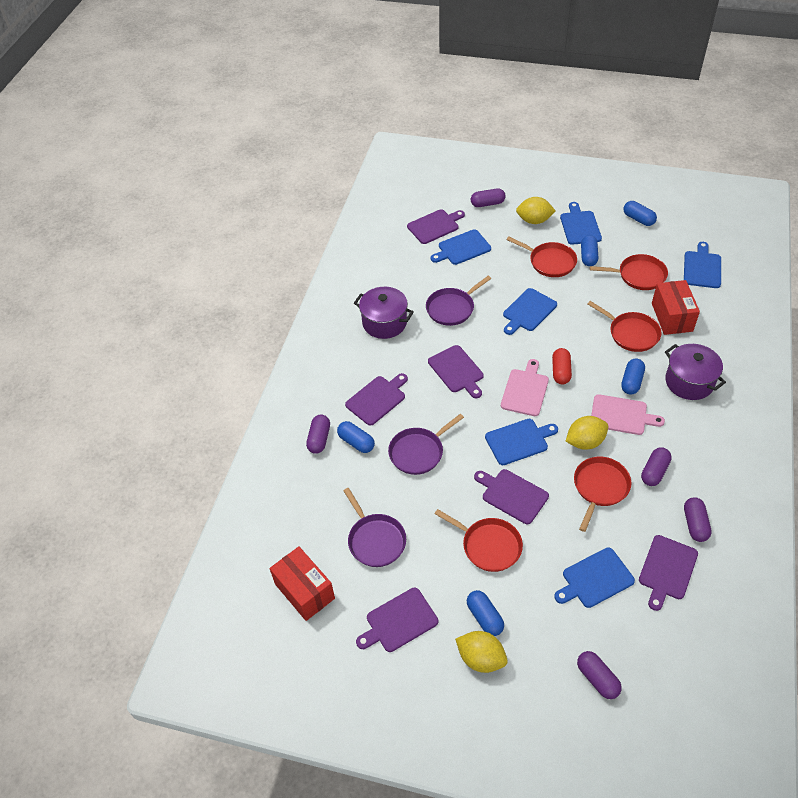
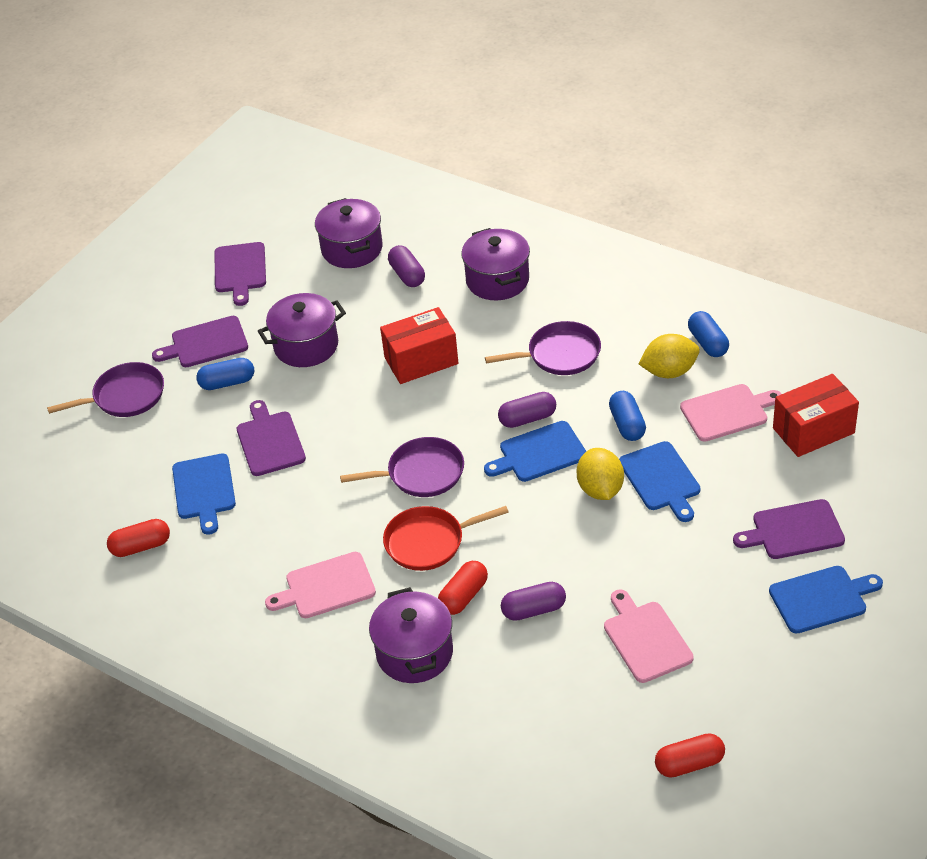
blue capsule: 5 -> 3
blue cutting board: 6 -> 4
pink cutting board: 2 -> 3
purple capsule: 5 -> 3
purple cutting board: 6 -> 4
purple pot: 2 -> 4
red capsule: 1 -> 3
red pan: 5 -> 1
yellow lemon: 3 -> 2

